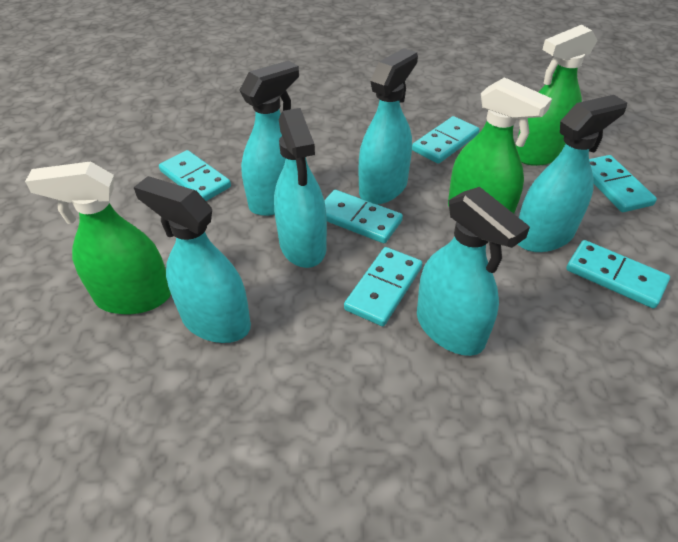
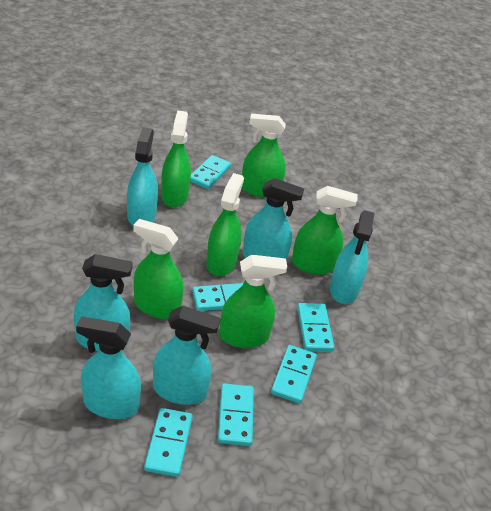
green spray bottle: 3 -> 6

